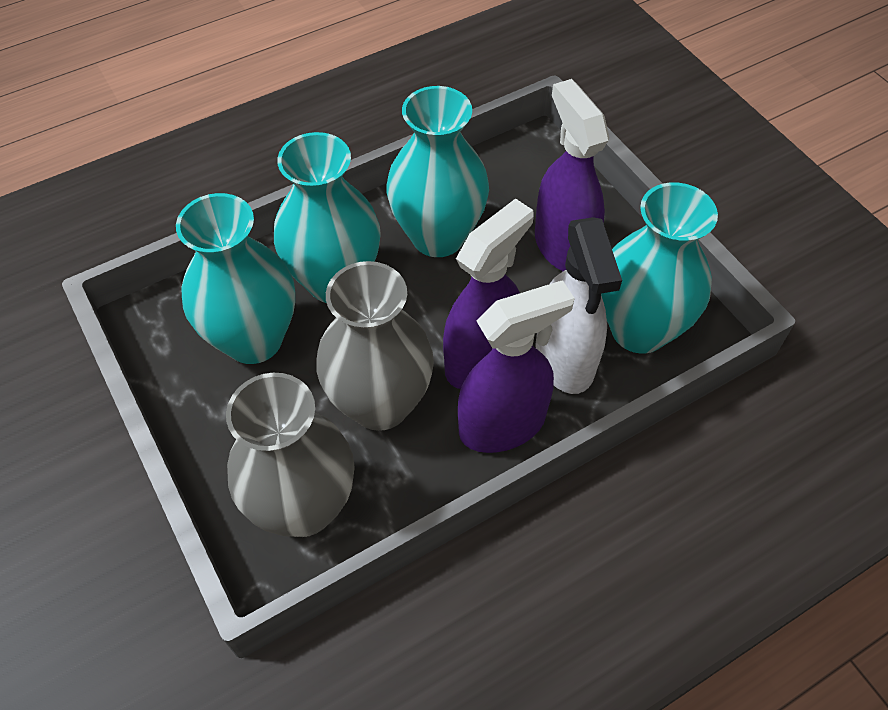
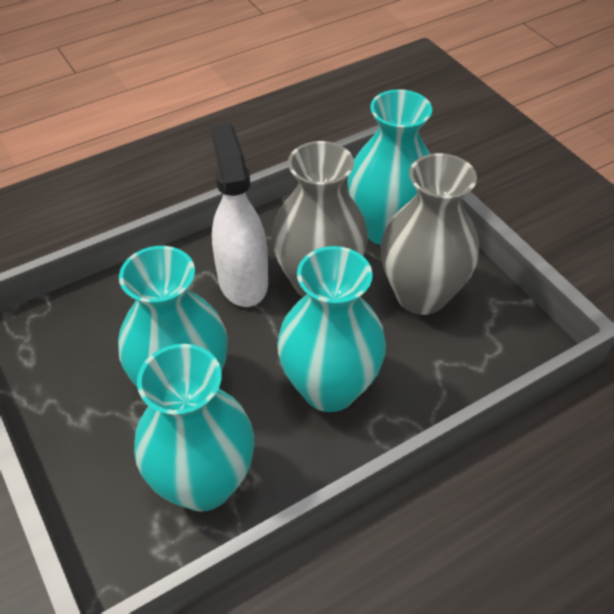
purple spray bottle: 3 -> 0

